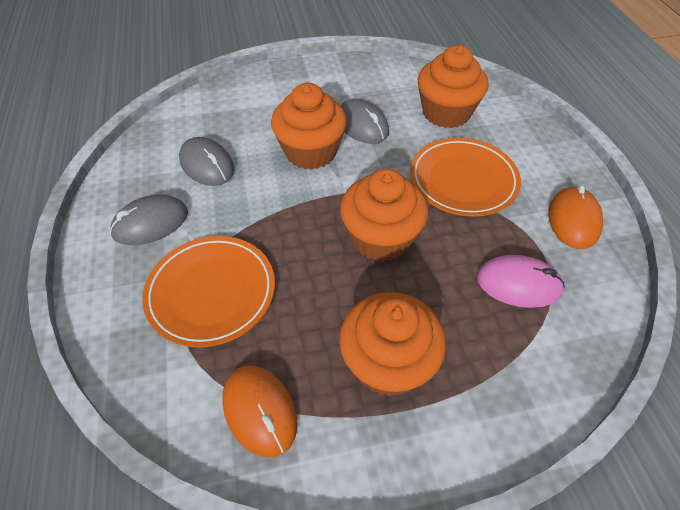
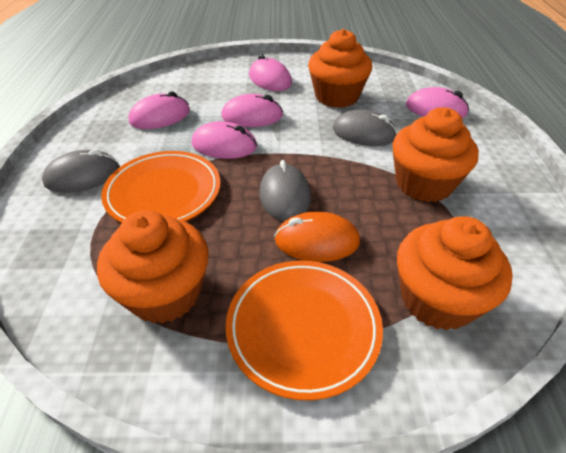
orange mouse: 2 -> 1
pink mouse: 1 -> 5

